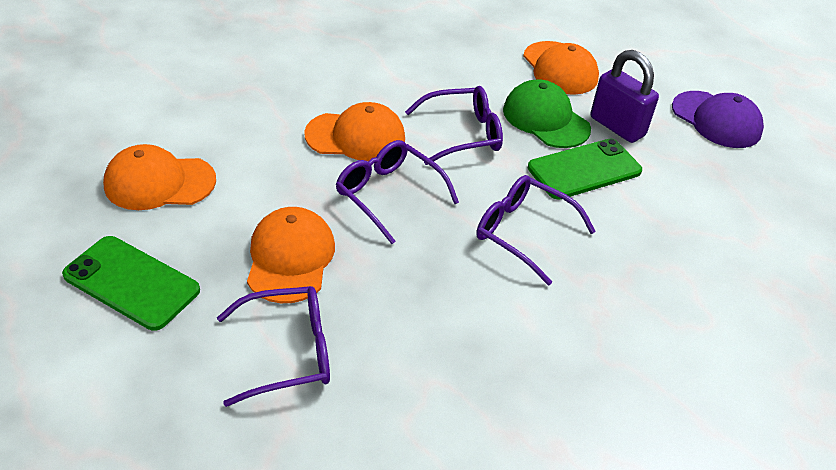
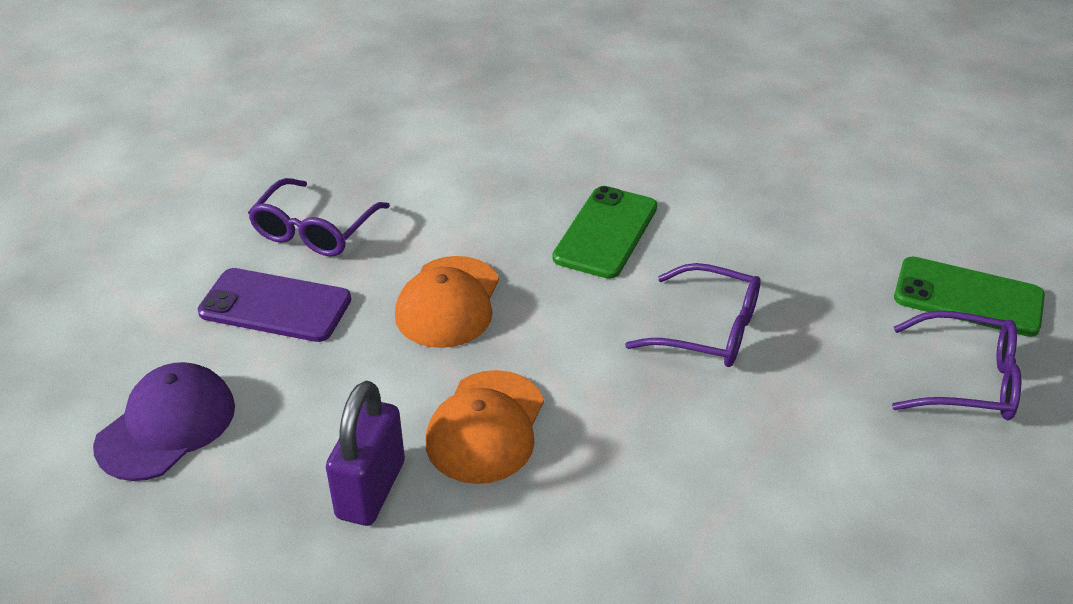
green cap: 1 -> 0
orange cap: 4 -> 2
purple glasses: 4 -> 3
purple phone: 0 -> 1

